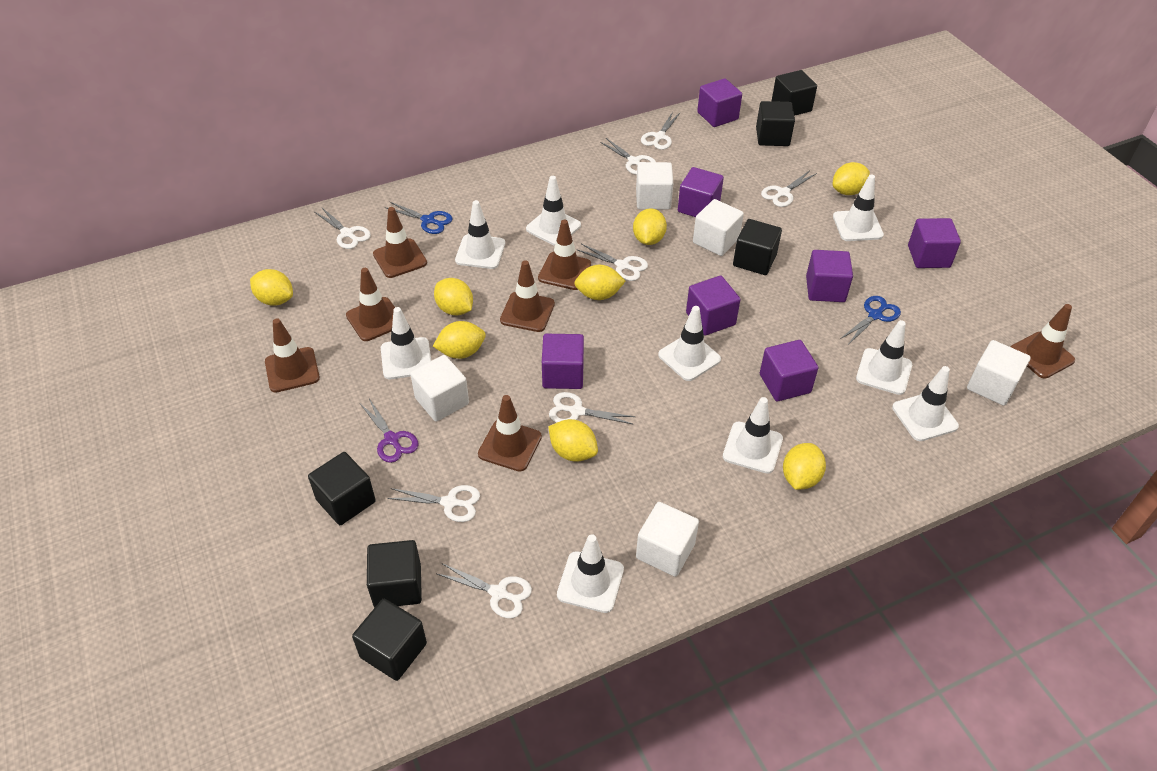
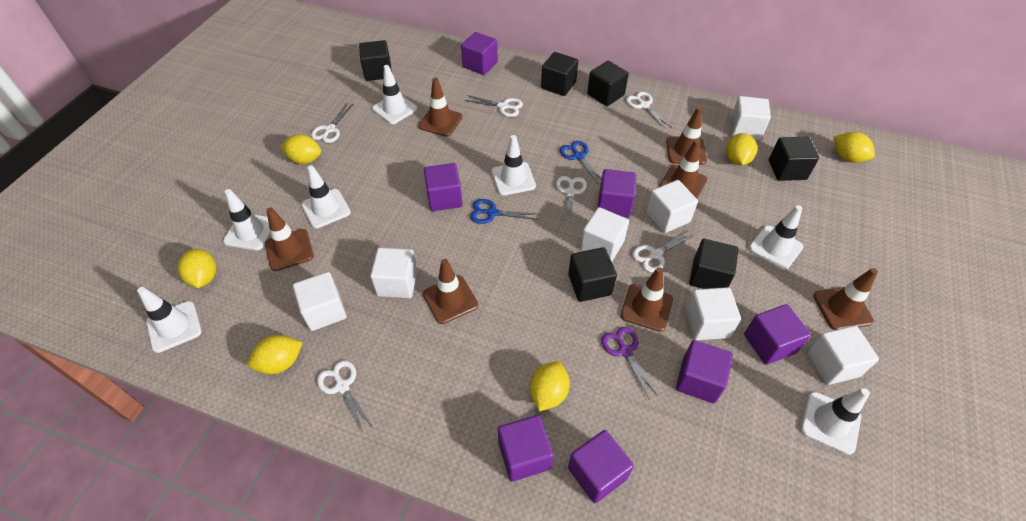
white cube: 5 -> 7
white scissors: 8 -> 6
white traffic cone: 9 -> 7
yellow lemon: 8 -> 6

